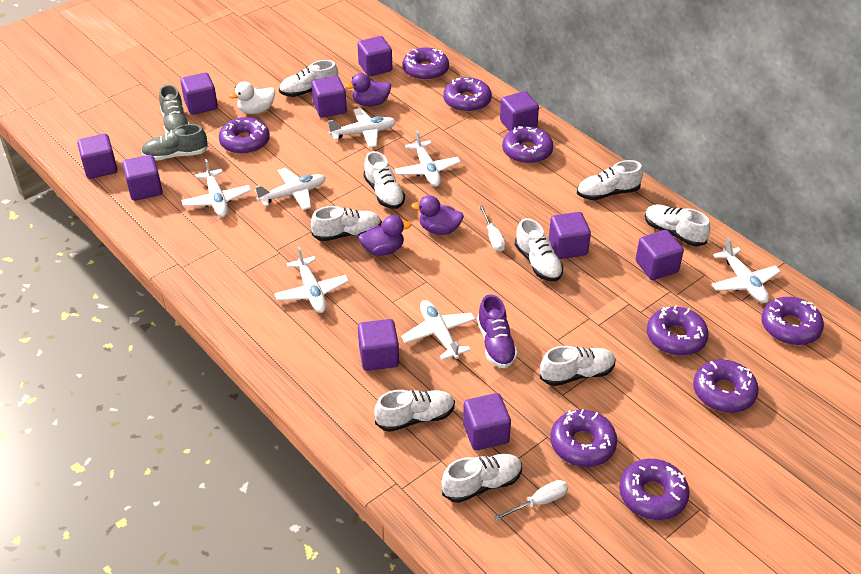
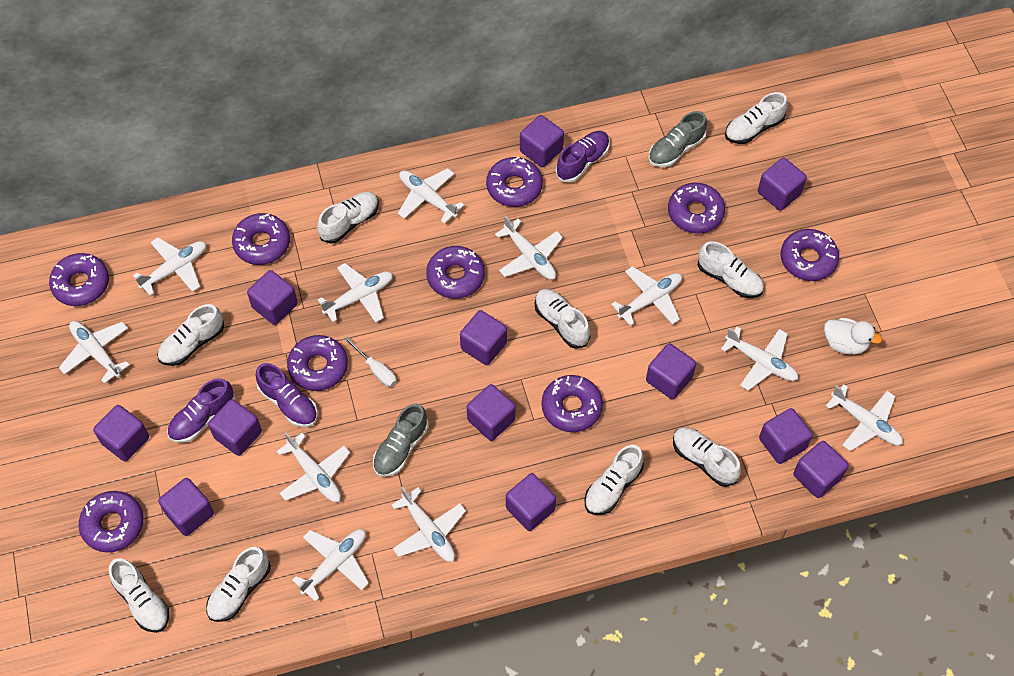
purple cube: 10 -> 12
purple duck: 3 -> 0
purple shoe: 1 -> 3
white plane: 7 -> 11
white screwdriver: 2 -> 1

